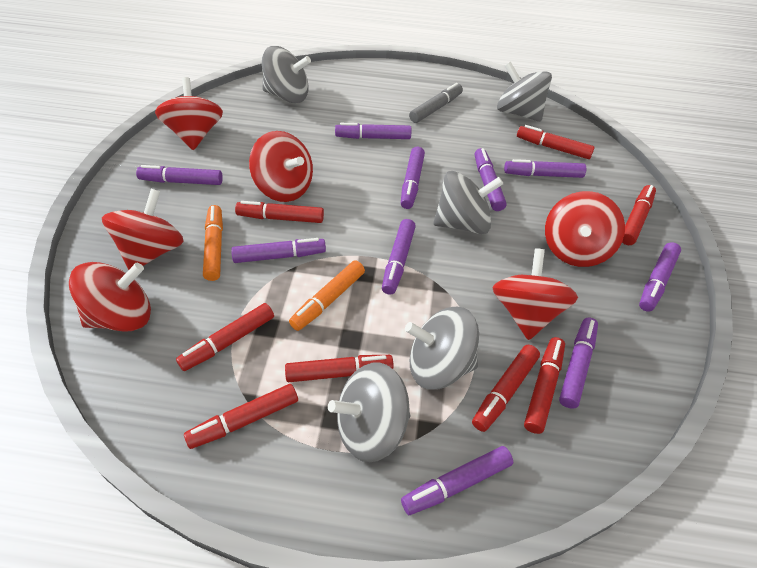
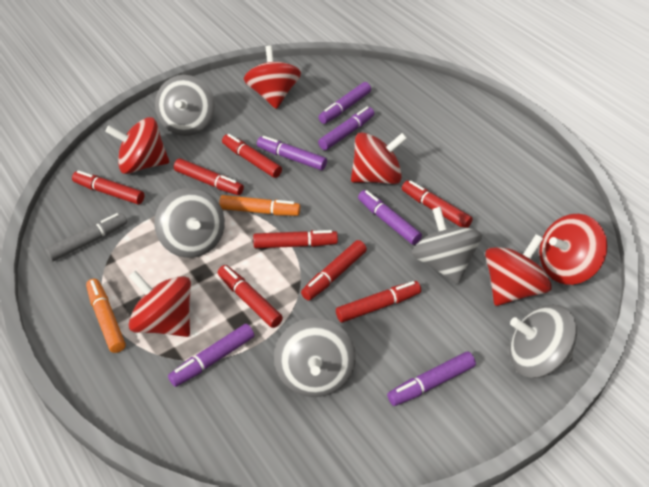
purple marker: 10 -> 6

